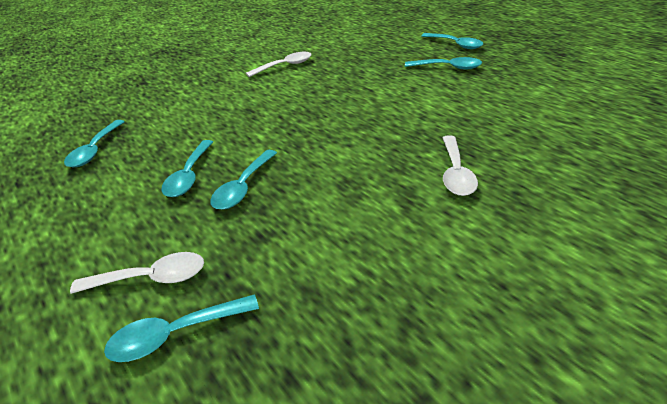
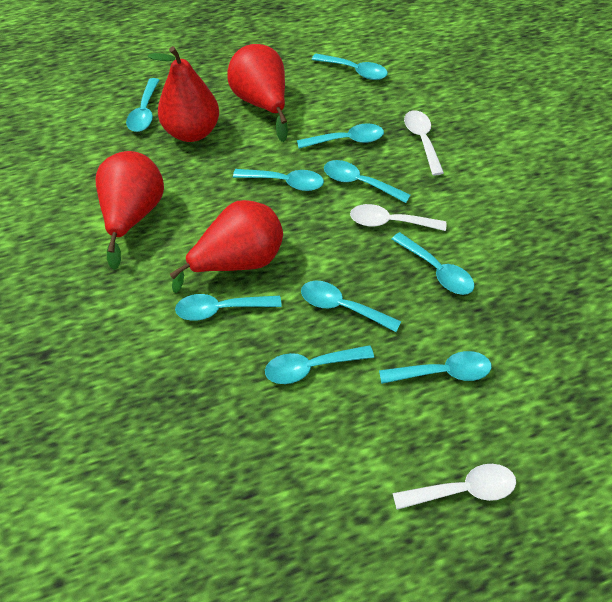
red pear: 0 -> 4
turquoise spoon: 6 -> 10

